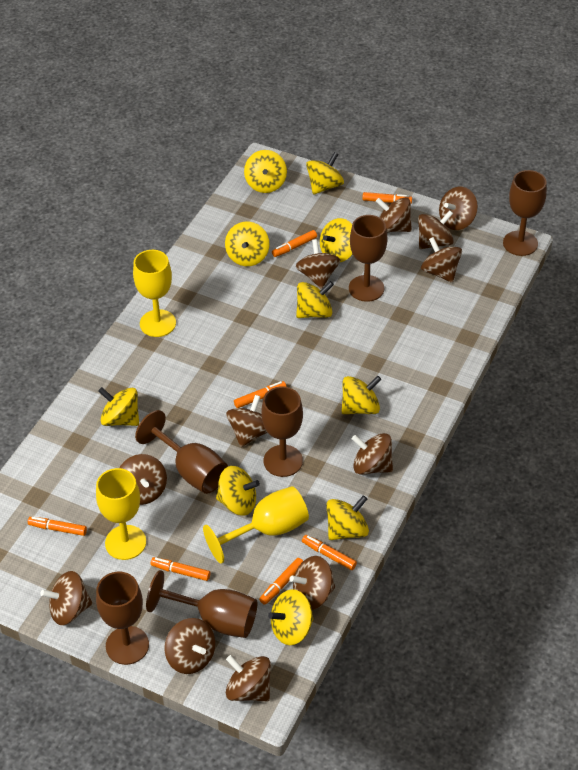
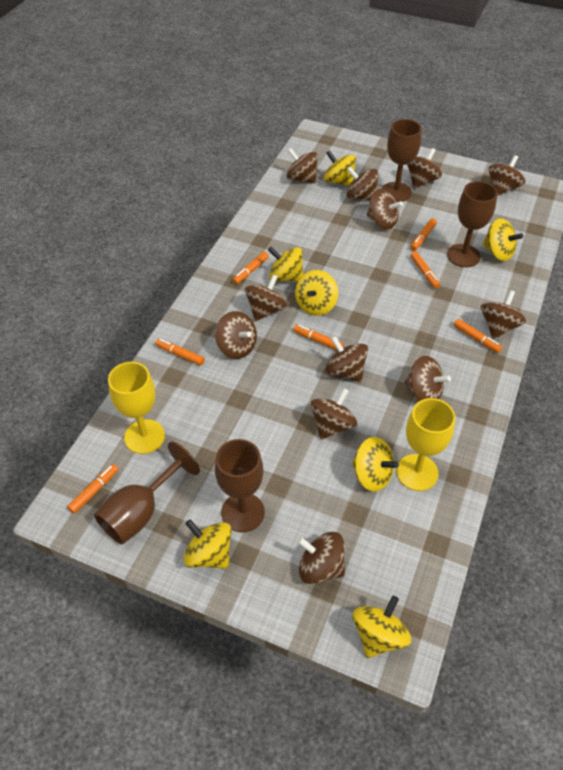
brown goblet: 6 -> 4
yellow goblet: 3 -> 2
yellow spinning top: 10 -> 7

